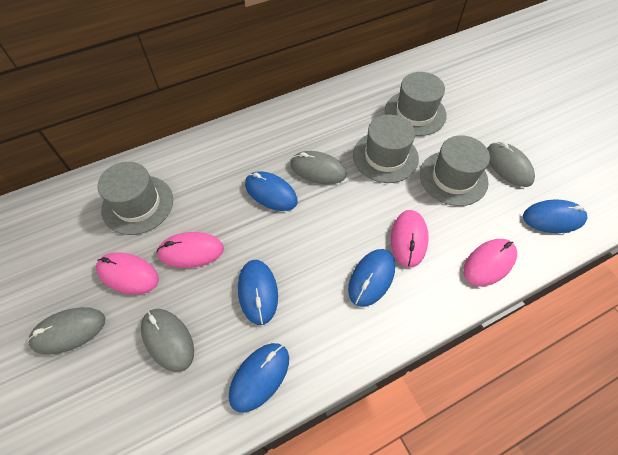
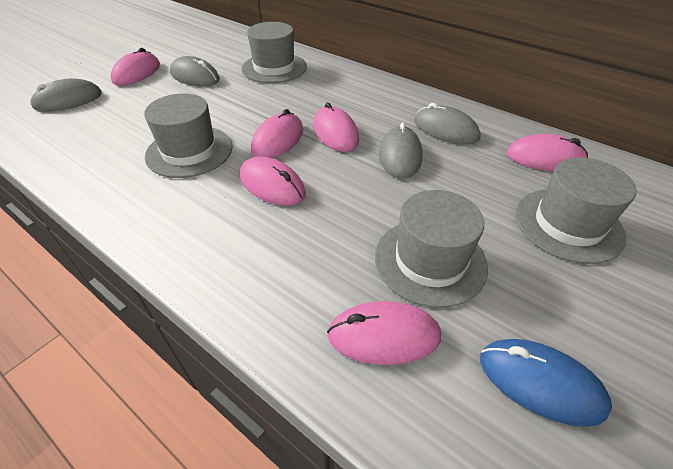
blue mouse: 5 -> 1
pink mouse: 4 -> 6

